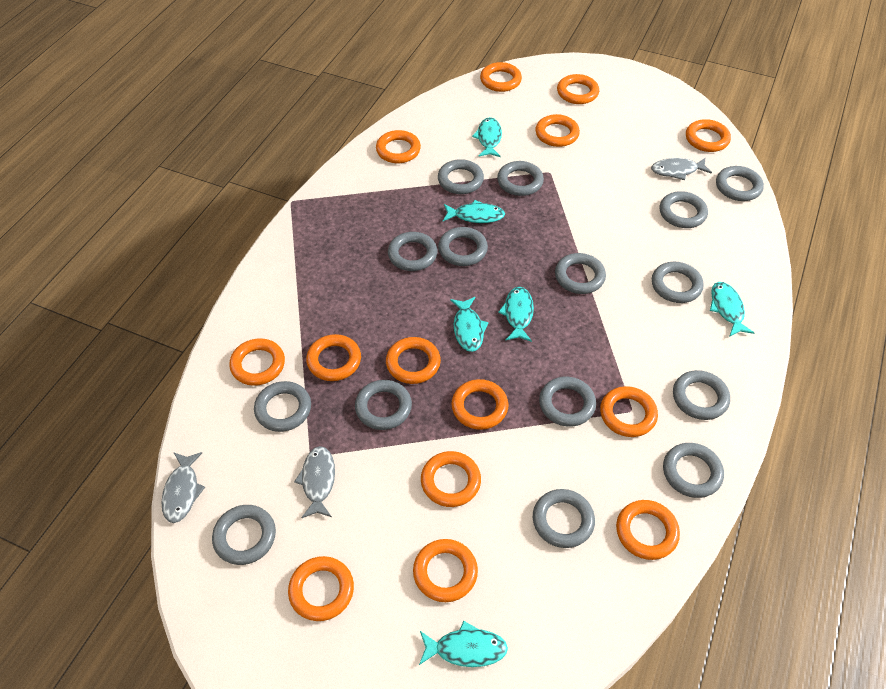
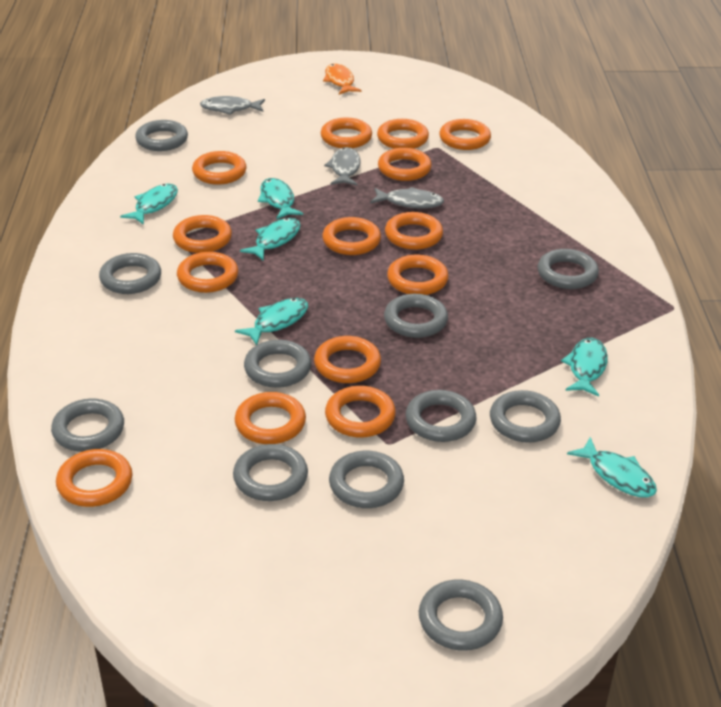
grey ring: 15 -> 11
orange fish: 0 -> 1

